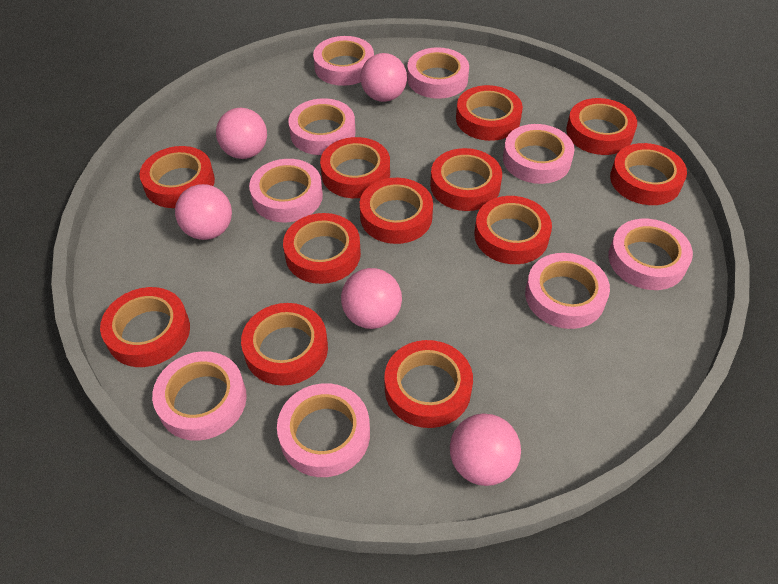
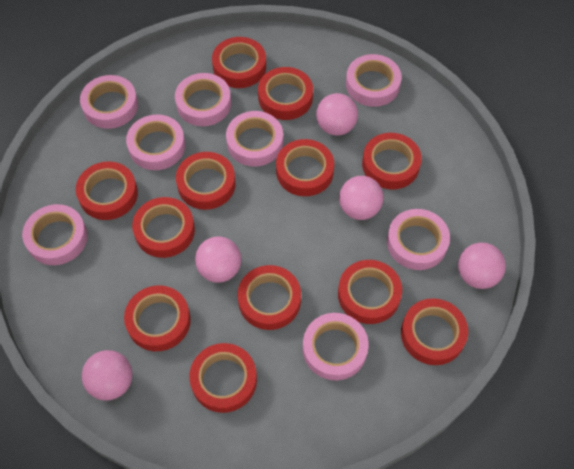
pink tape: 9 -> 8

